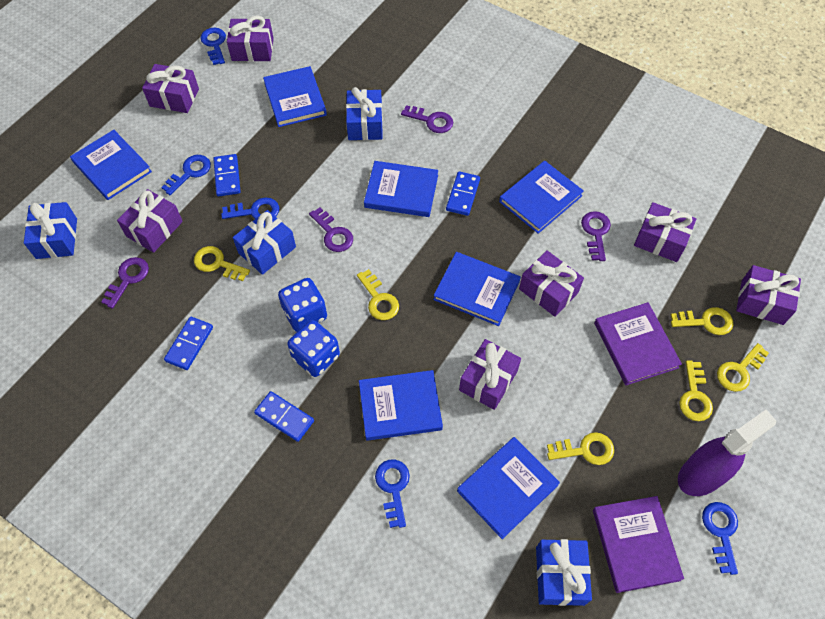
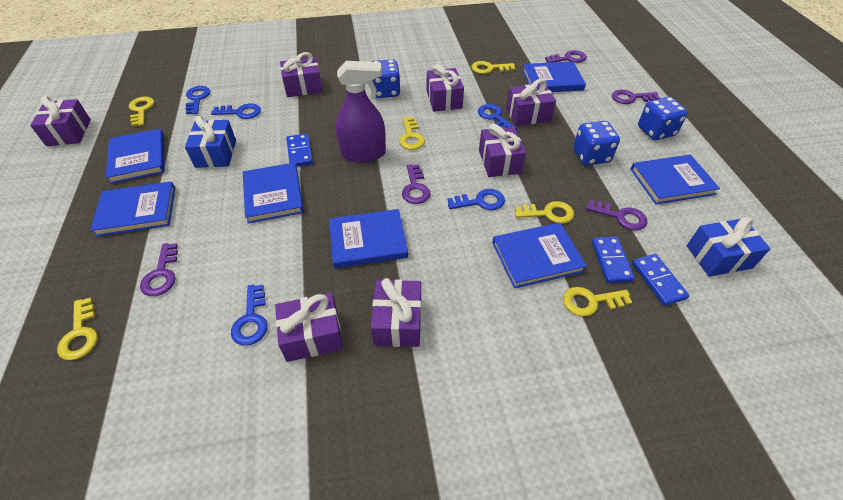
blue dice: 2 -> 3
blue domino: 4 -> 3
blue gift: 4 -> 2
purple book: 2 -> 0
purple key: 4 -> 5

